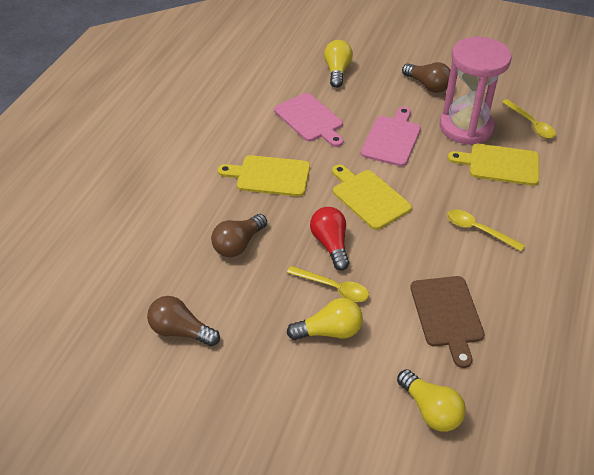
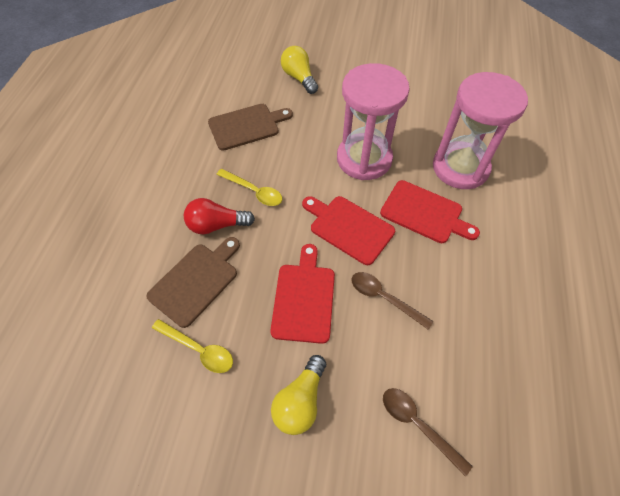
brown cutting board: 1 -> 2
brown light bulb: 3 -> 0
brown spoon: 0 -> 2
pink cutting board: 2 -> 0
pink hourglass: 1 -> 2
red cutting board: 0 -> 3
yellow cutting board: 3 -> 0
yellow light bulb: 3 -> 2
yellow spoon: 3 -> 2

